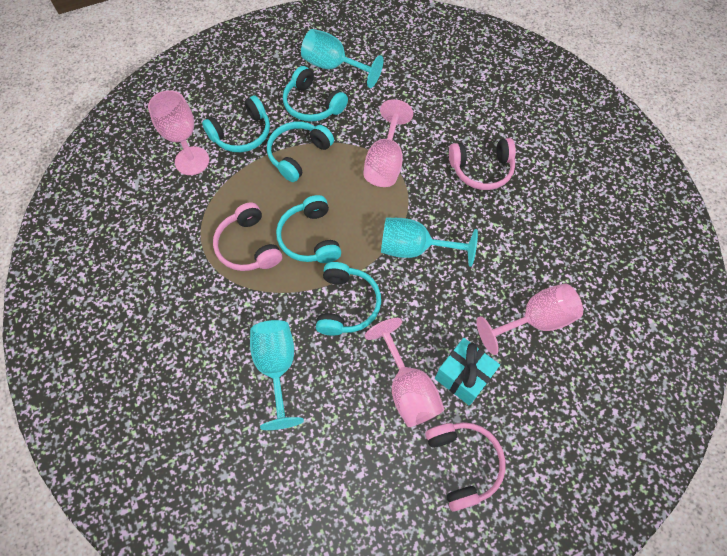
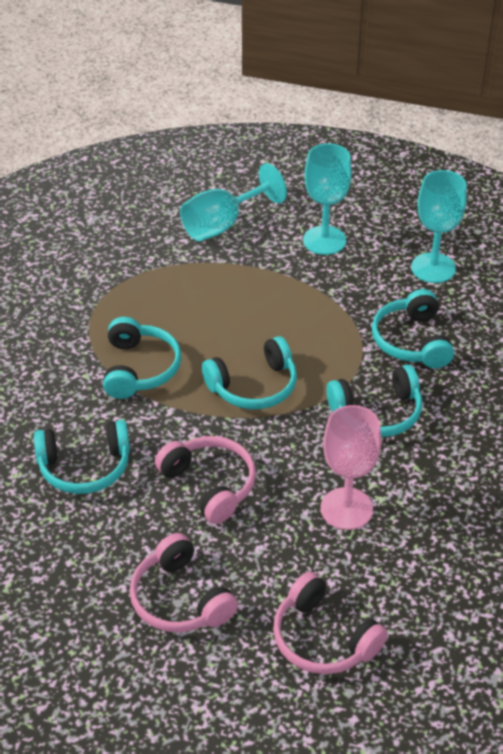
pink goblet: 4 -> 1
turquoise gift: 1 -> 0

